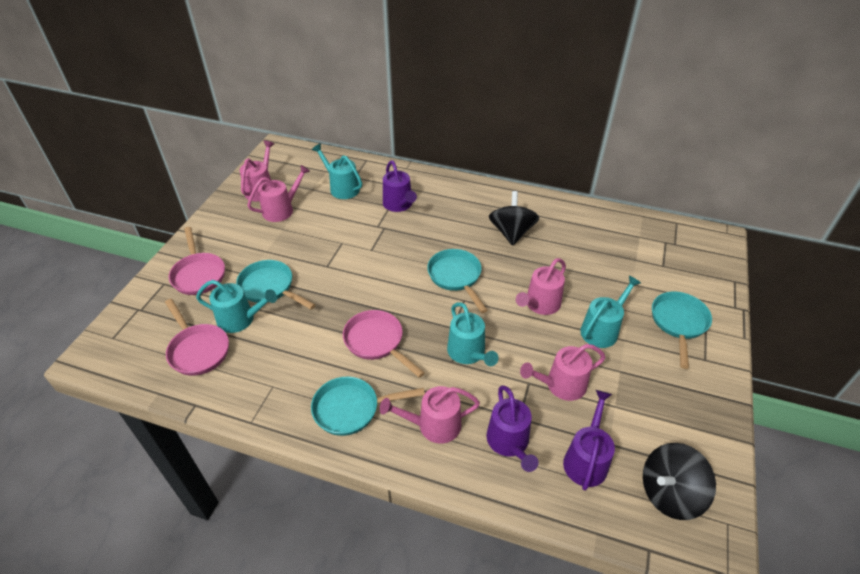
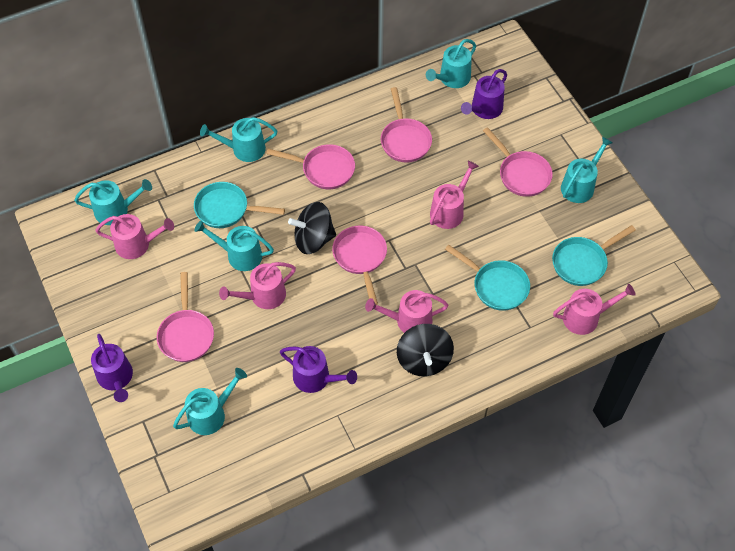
pink pan: 3 -> 5
turquoise pan: 4 -> 3
turquoise watering can: 4 -> 6

